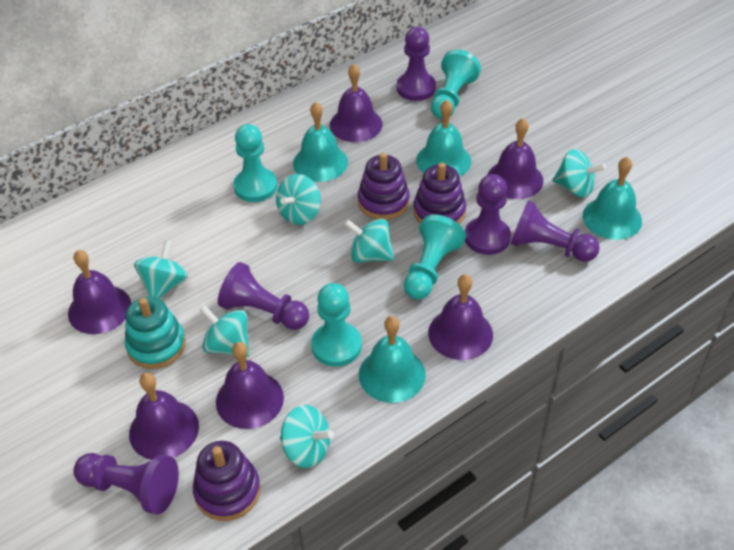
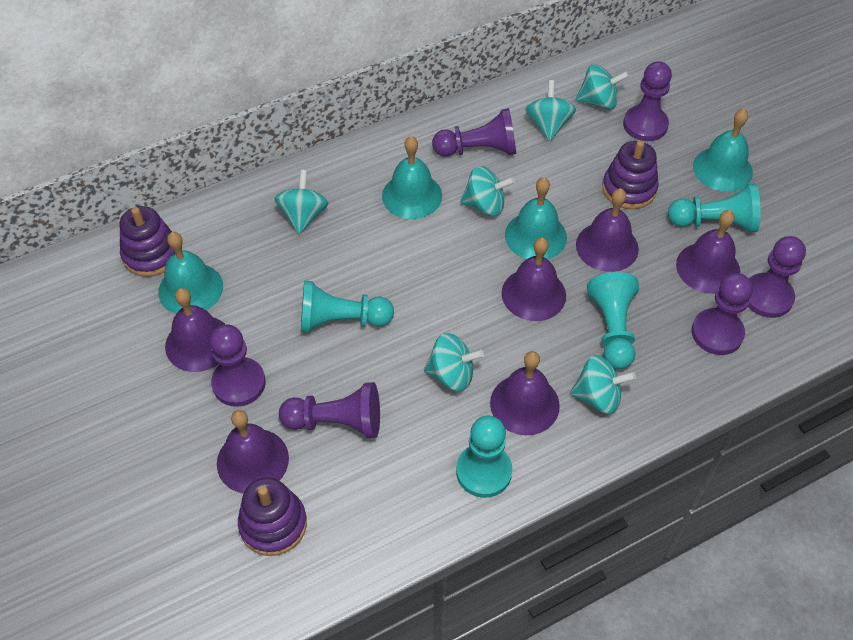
purple pawn: 5 -> 6
turquoise stacking toy: 1 -> 0

